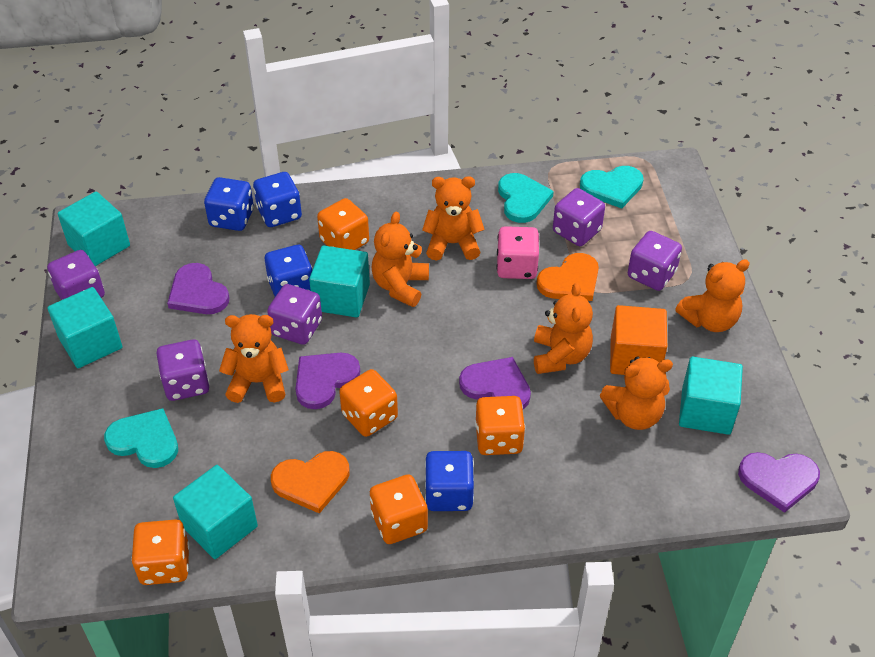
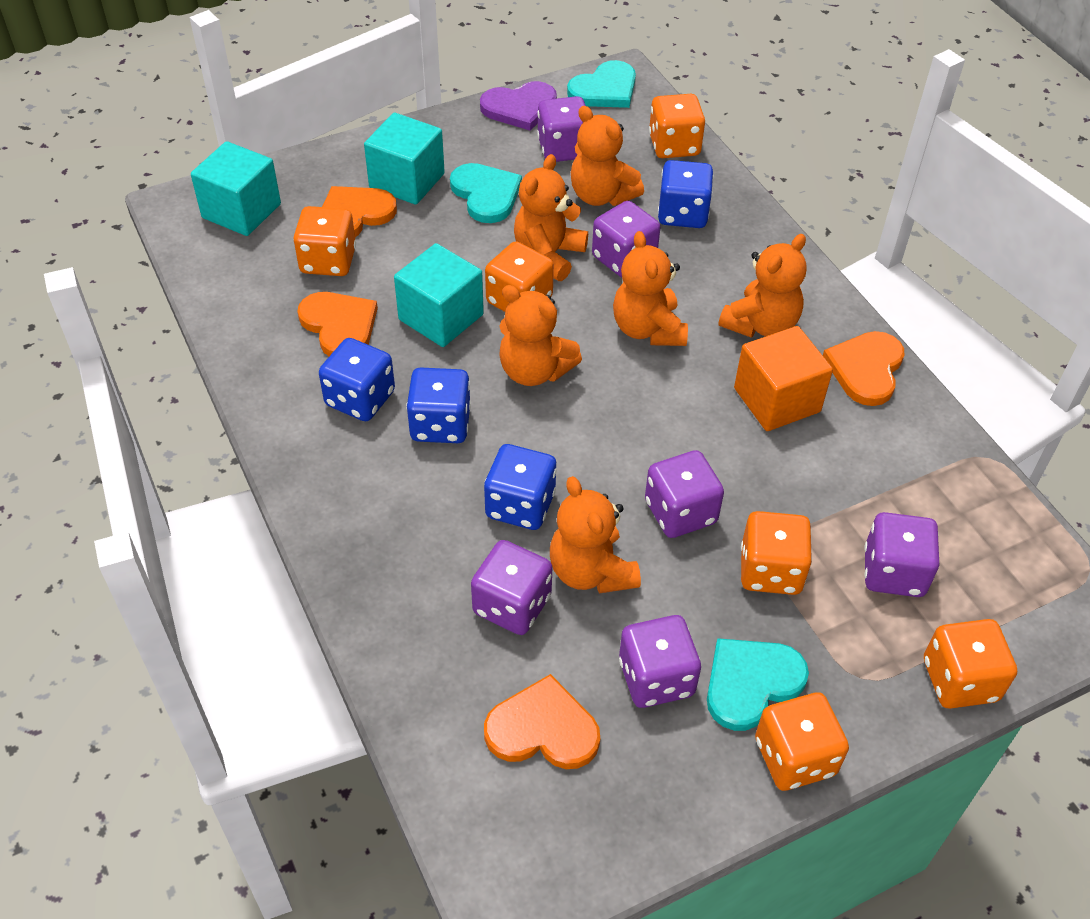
orange dice: 5 -> 6
orange heart: 2 -> 4
pink dice: 1 -> 0
purple dice: 5 -> 6
purple heart: 4 -> 1
turquoise cube: 5 -> 3

